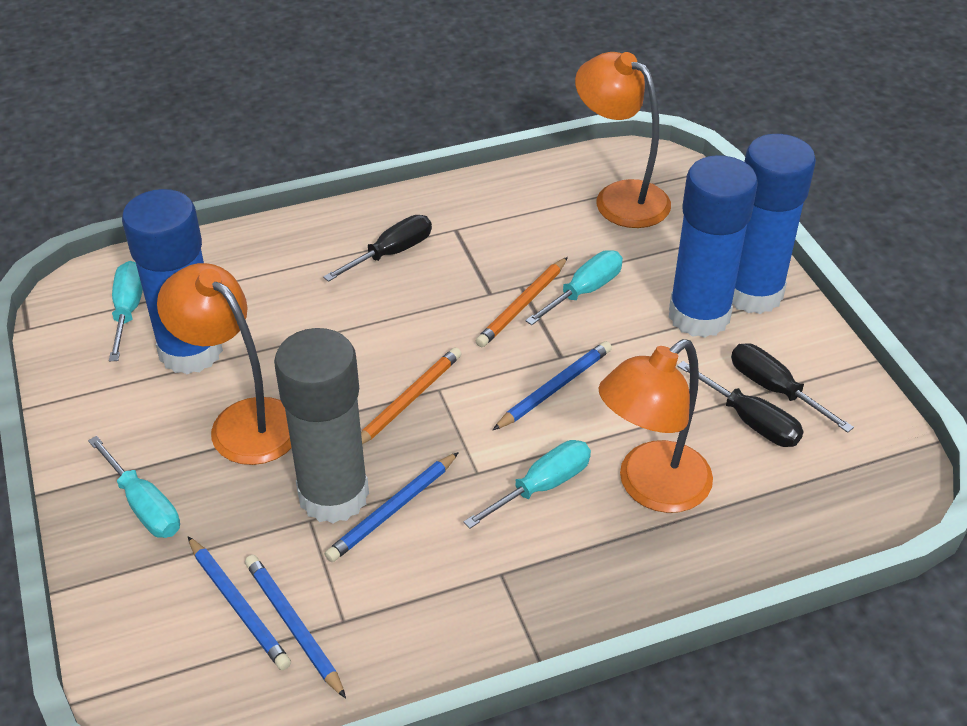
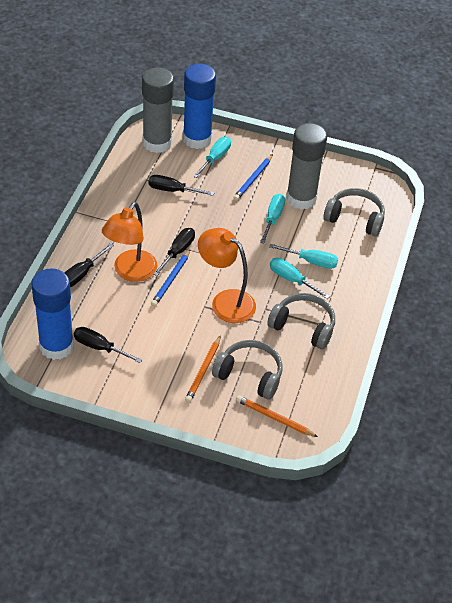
black screwdriver: 3 -> 4
blue glue stick: 3 -> 2
blue pencil: 4 -> 2
grey glue stick: 1 -> 2
grey headphones: 0 -> 3
orange lamp: 3 -> 2

